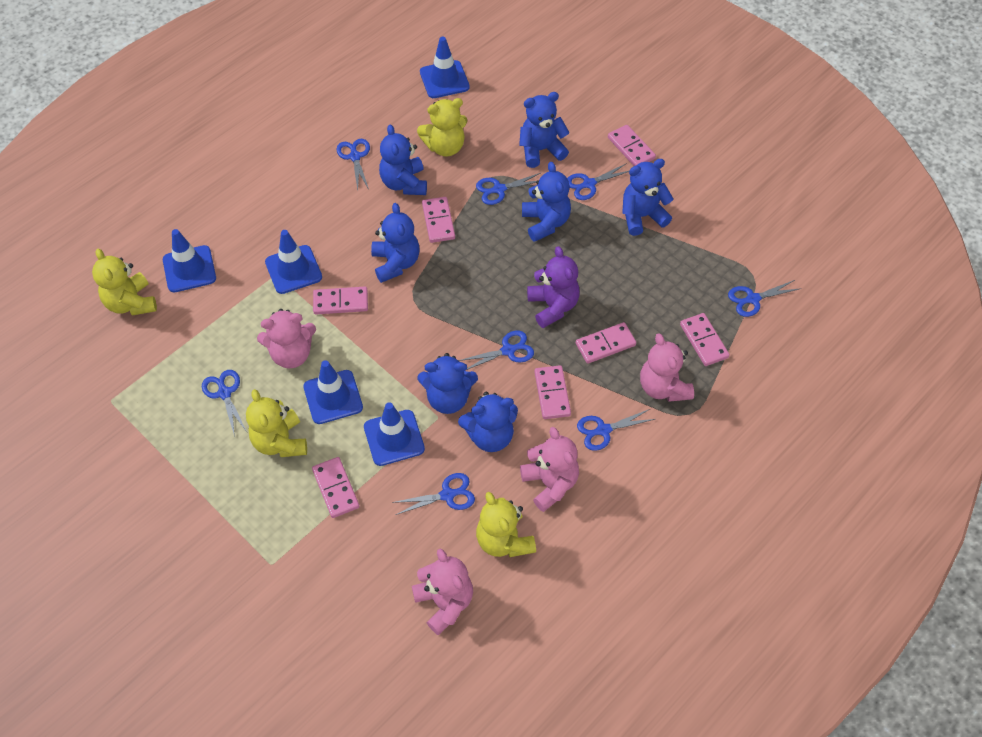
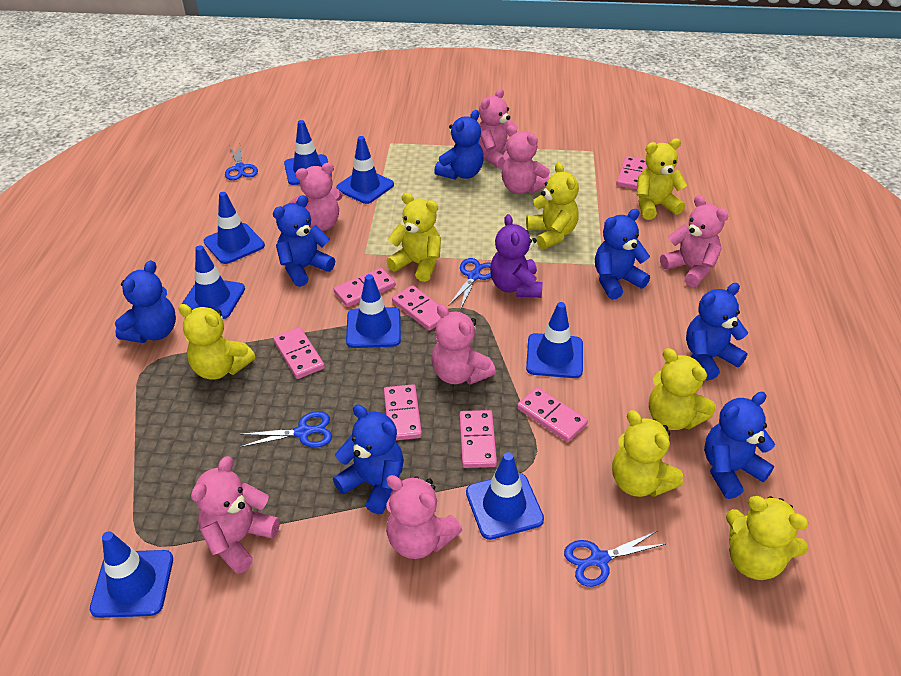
blue scissors: 8 -> 4
blue traffic cone: 5 -> 8
pink teddy bear: 4 -> 7
yellow teddy bear: 4 -> 7

